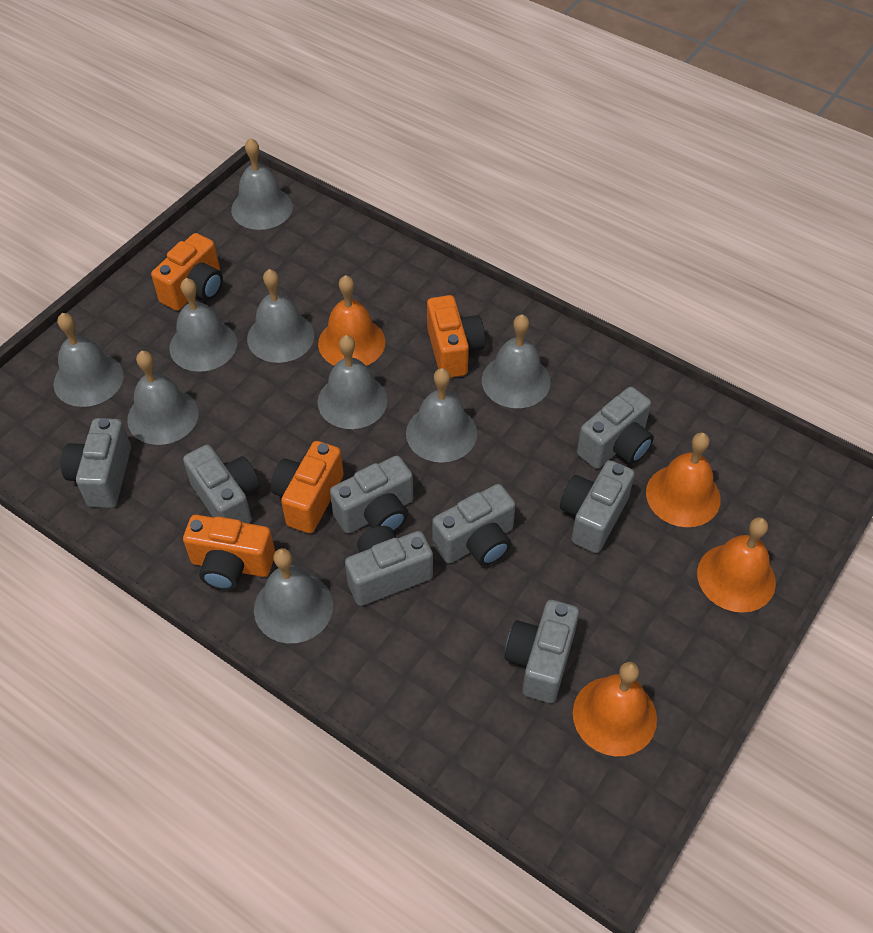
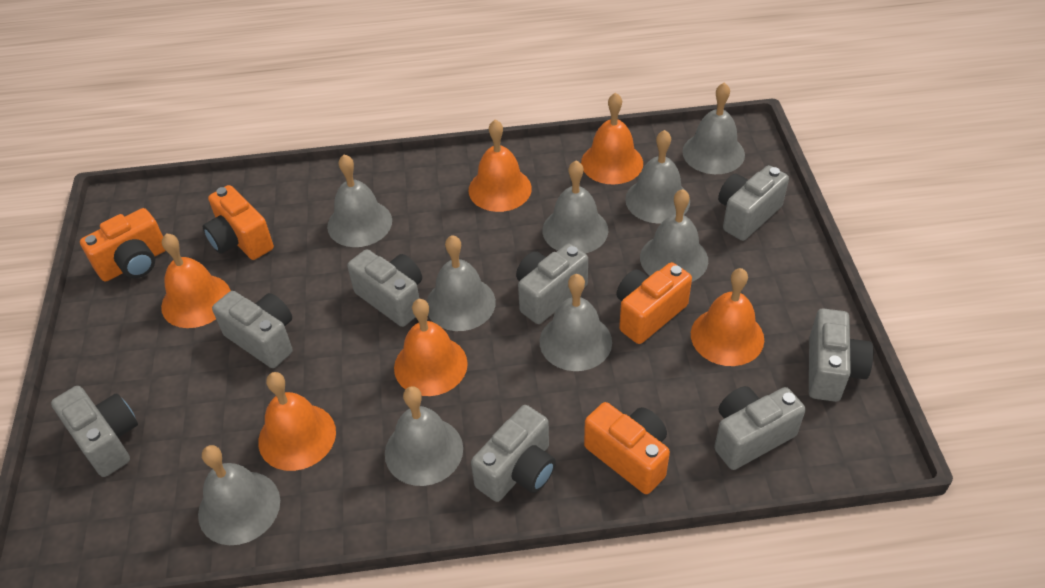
orange bell: 4 -> 6

